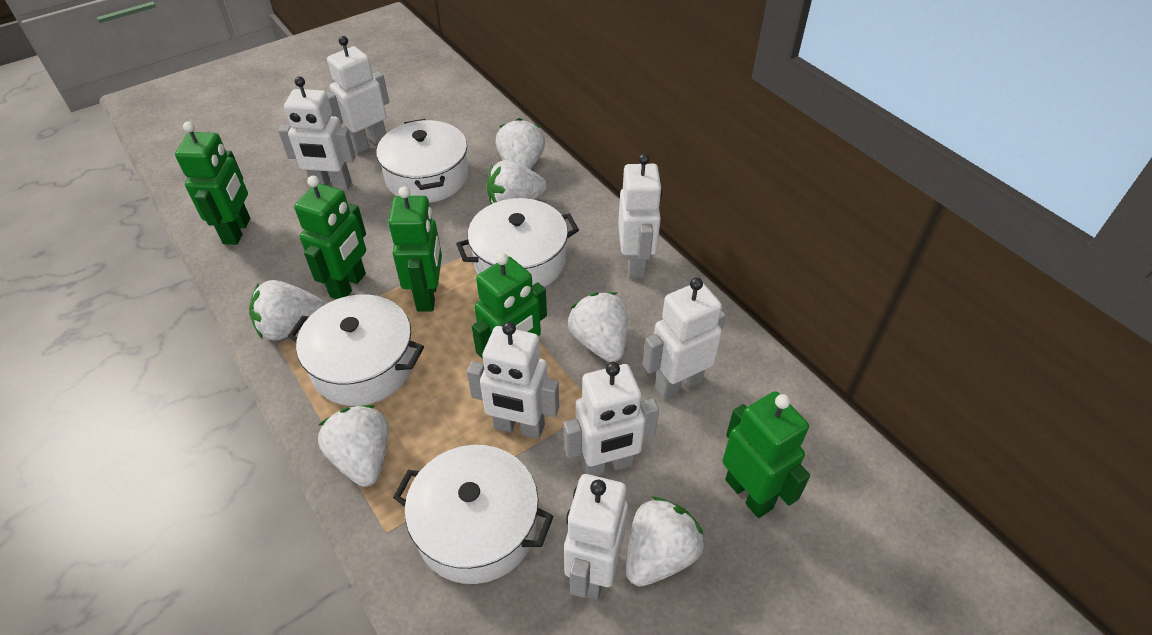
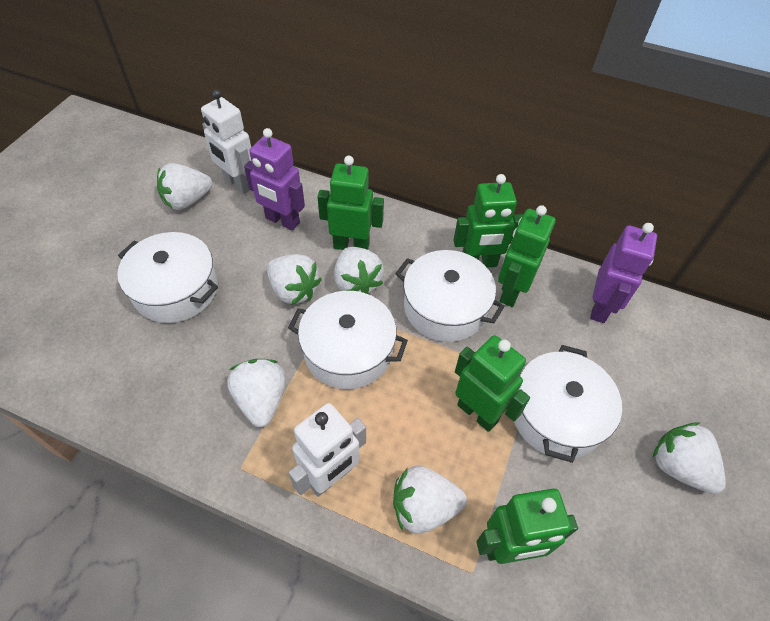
purple robot: 0 -> 2
white robot: 7 -> 2

